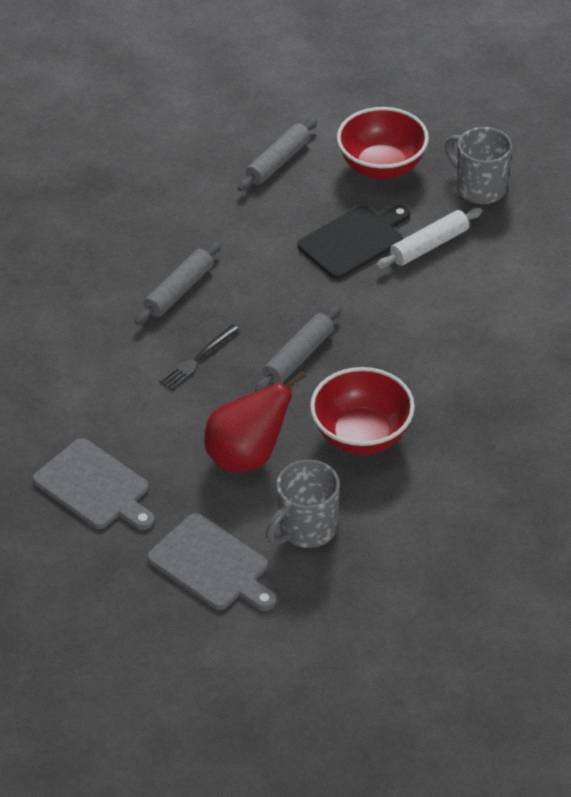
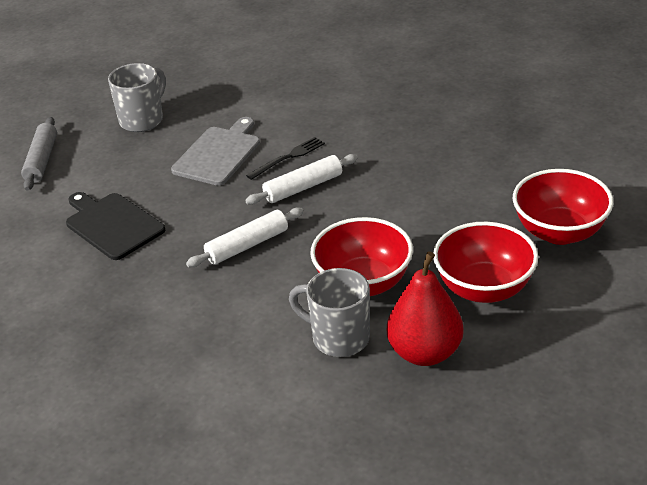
grey cutting board: 2 -> 1
grey rolling pin: 3 -> 1
red bowl: 2 -> 3
white rolling pin: 1 -> 2

